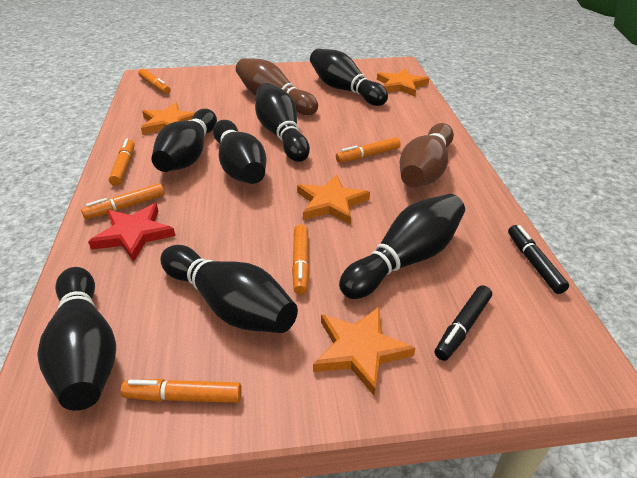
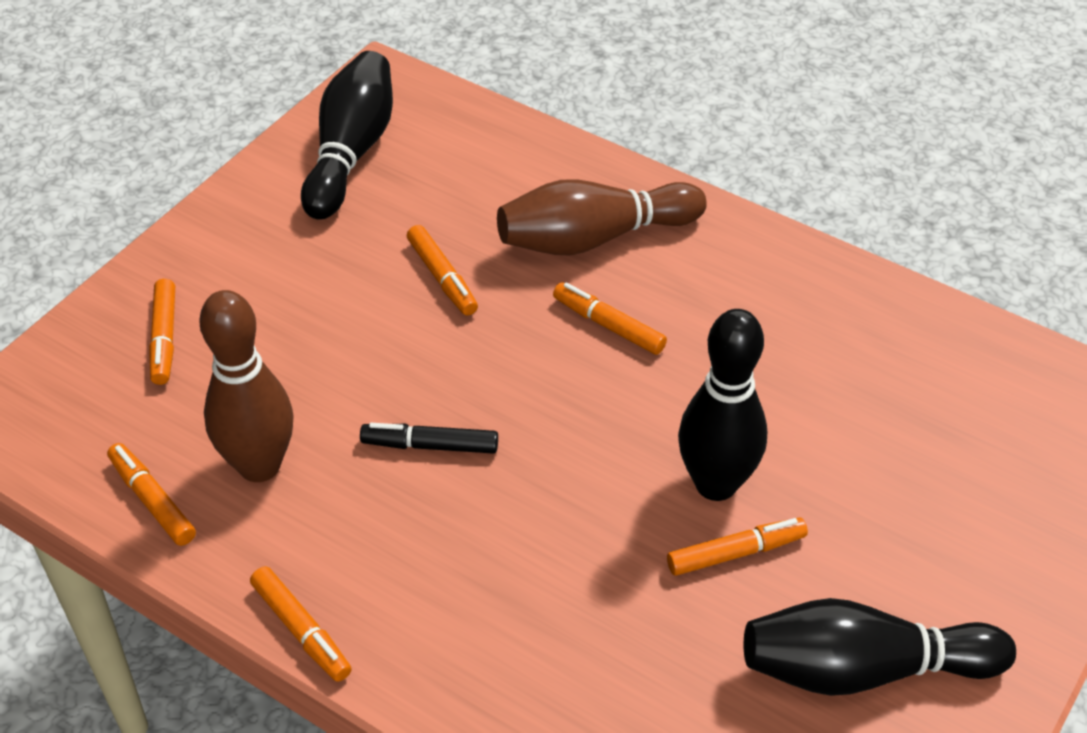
black bowling pin: 7 -> 3
black marker: 2 -> 1
orange star: 4 -> 0
red star: 1 -> 0

